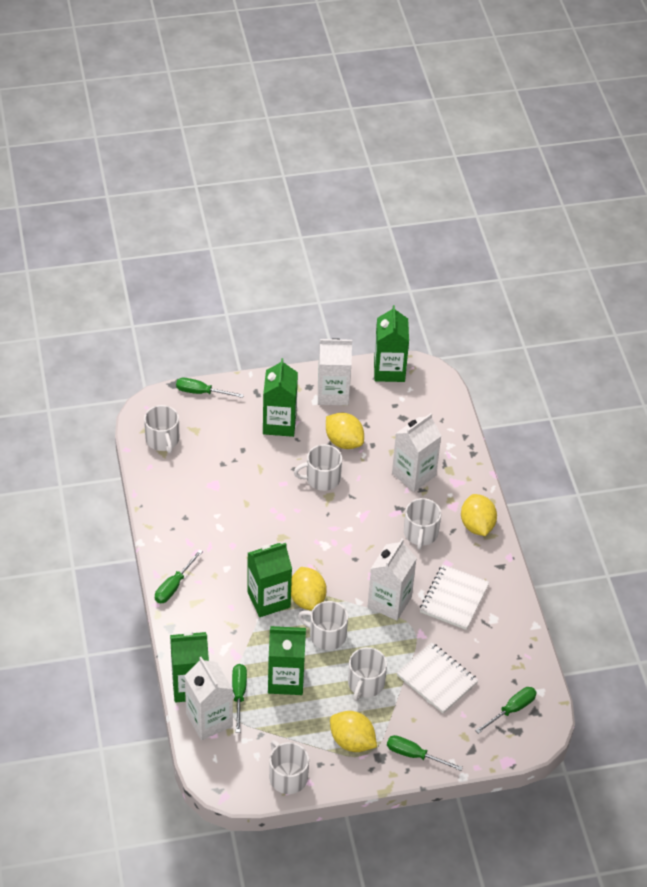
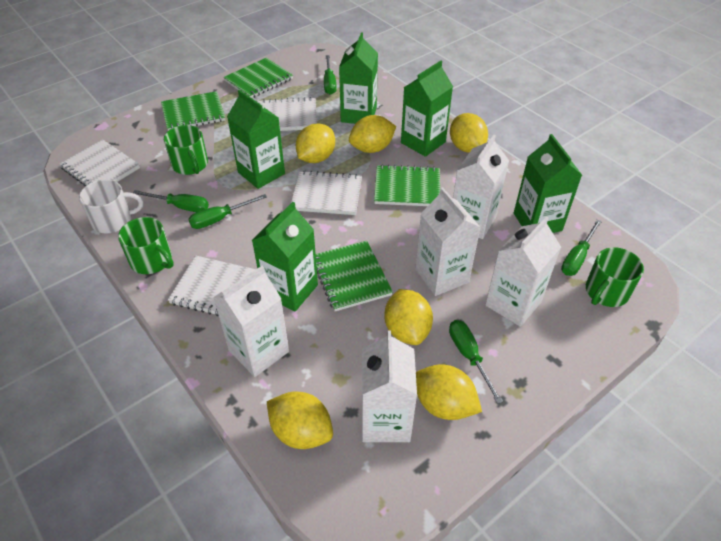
green mug: 0 -> 3
green notebook: 0 -> 4
white carton: 4 -> 5
white mug: 6 -> 1
white notebook: 2 -> 4
yellow lemon: 4 -> 6

